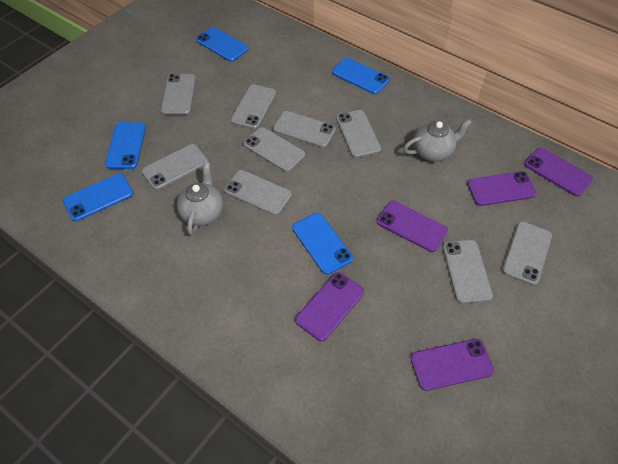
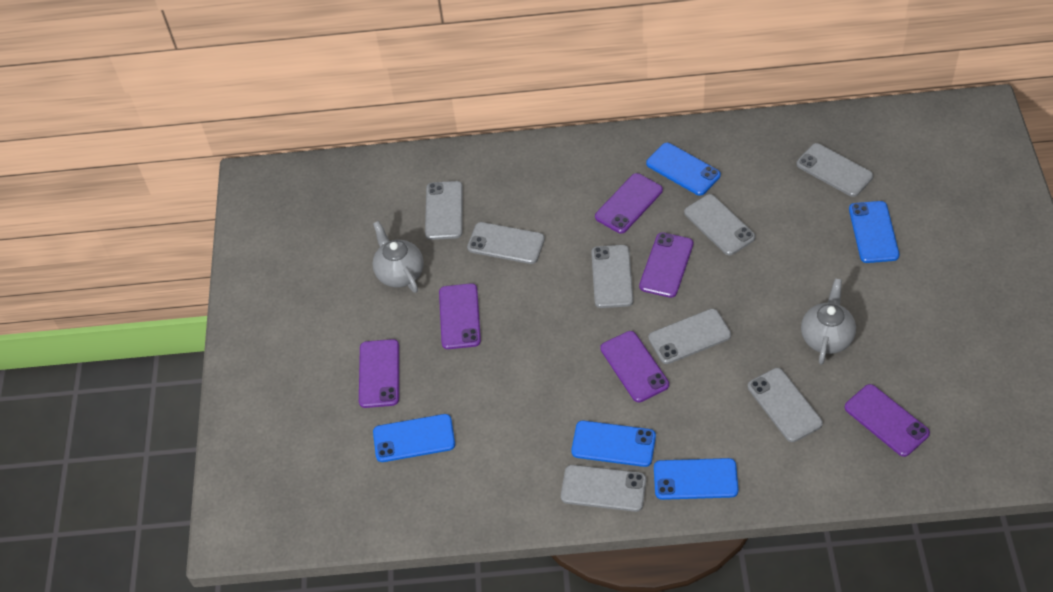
grey phone: 9 -> 8
purple phone: 5 -> 6

